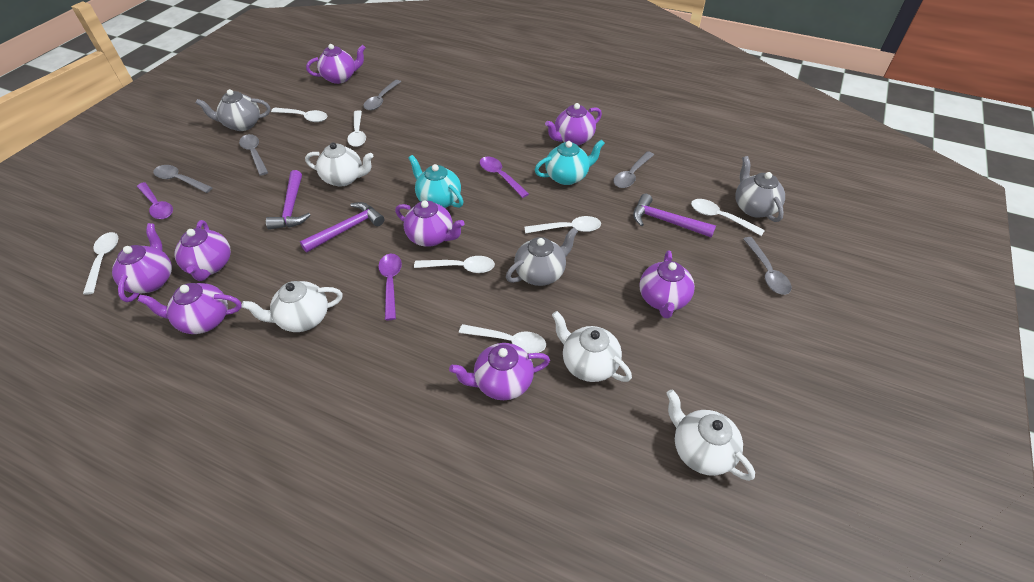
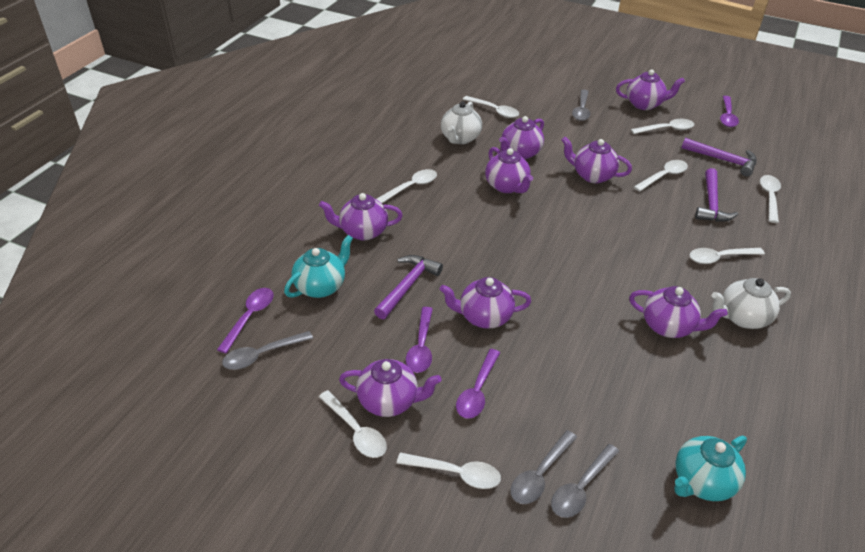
grey spoon: 5 -> 4
grey teapot: 3 -> 0
purple spoon: 3 -> 4
white spoon: 7 -> 8
white teapot: 4 -> 2

